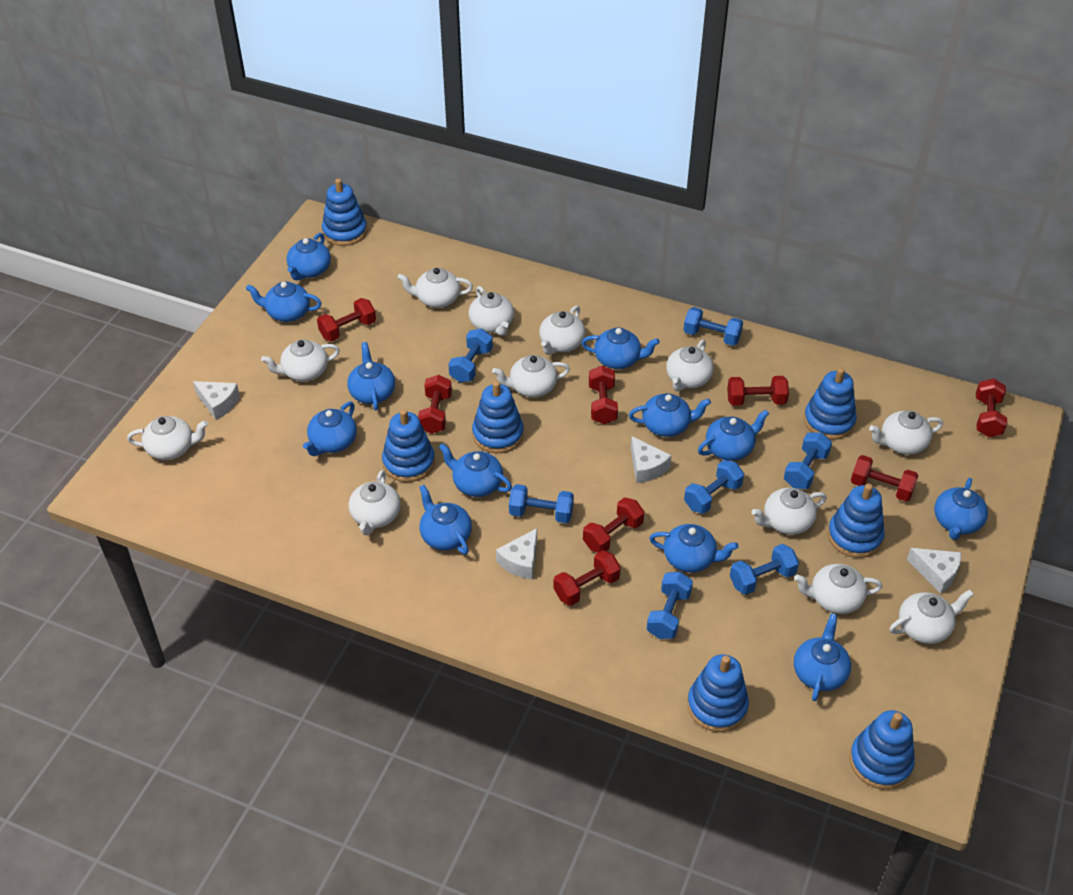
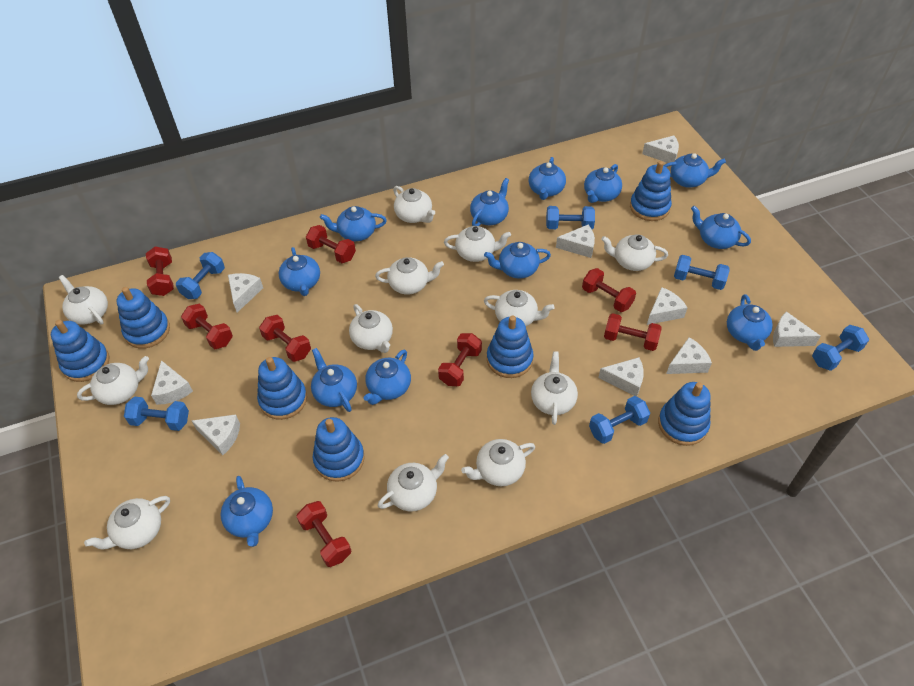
blue dumbbell: 7 -> 6
white cheese: 4 -> 9

